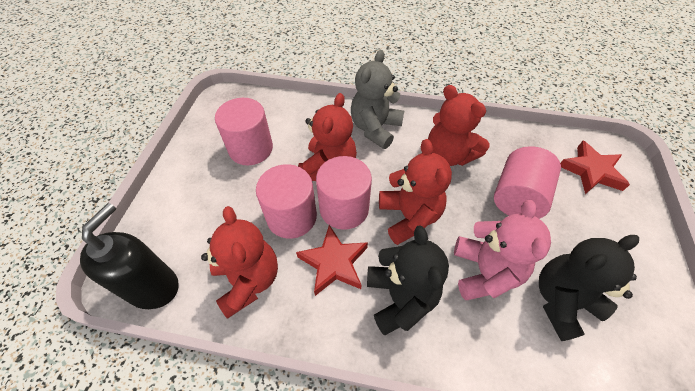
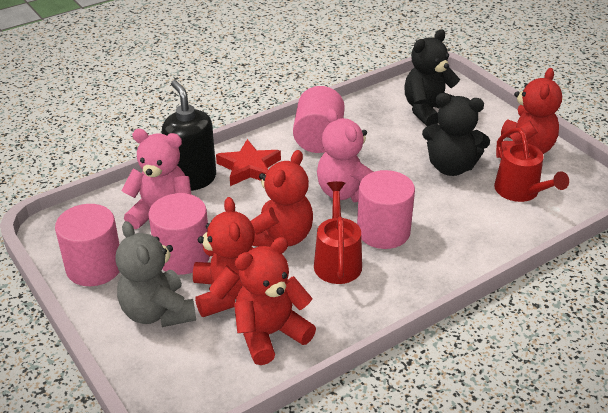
pink teddy bear: 1 -> 2
red star: 2 -> 1
red watering can: 0 -> 2

